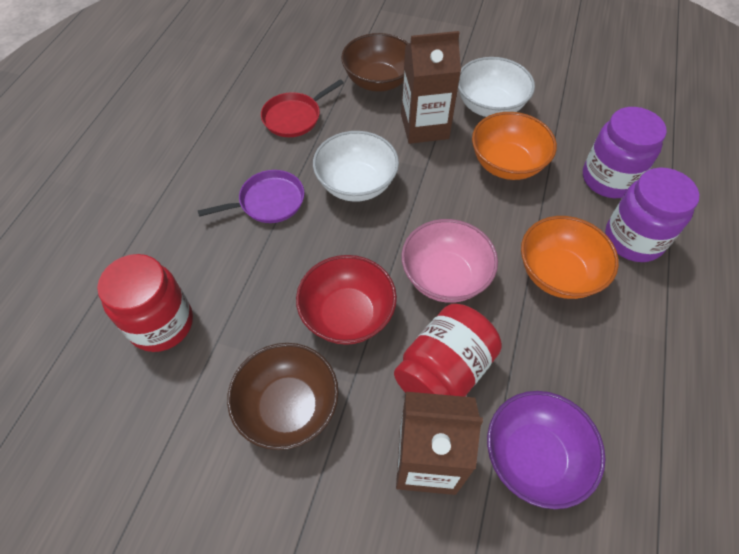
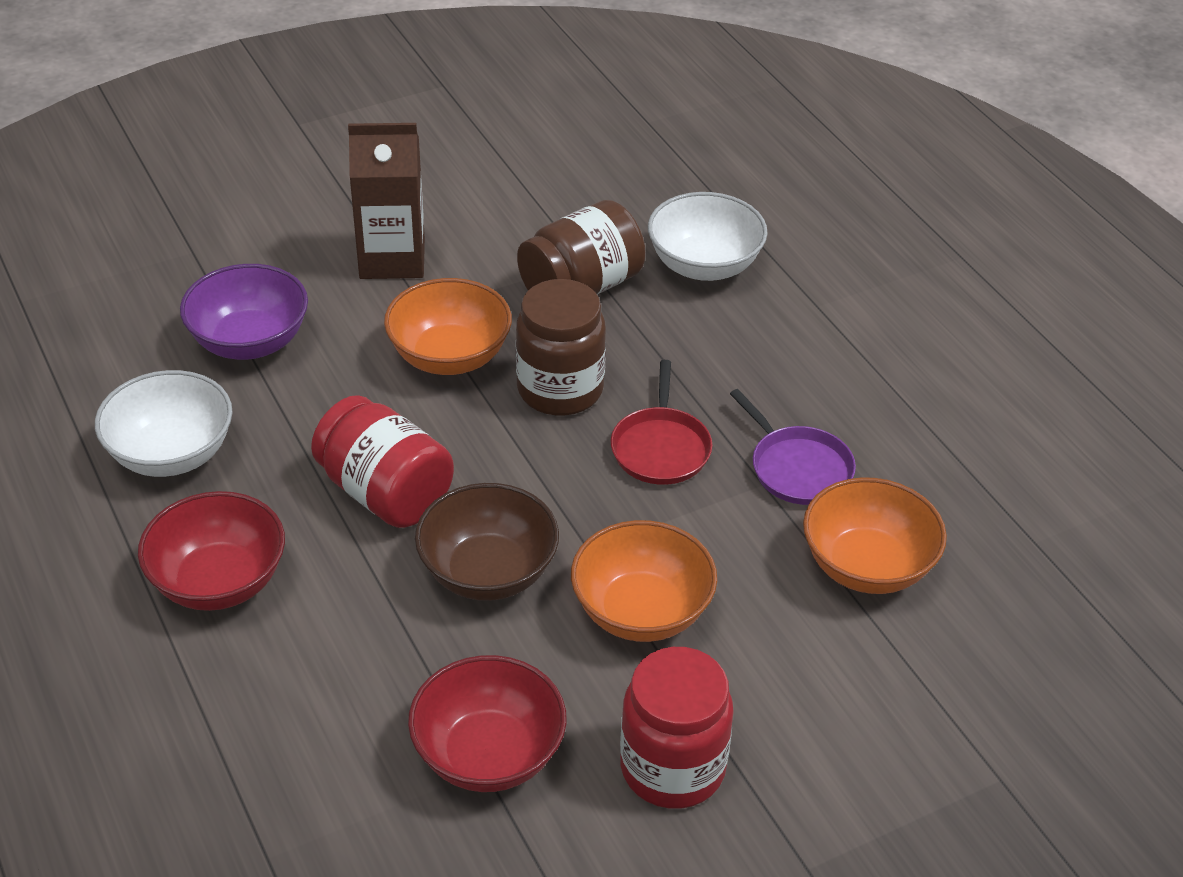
brown bowl: 2 -> 1
brown carton: 2 -> 1
brown jar: 0 -> 2
orange bowl: 2 -> 3
pink bowl: 1 -> 0
purple jar: 2 -> 0
red bowl: 1 -> 2

